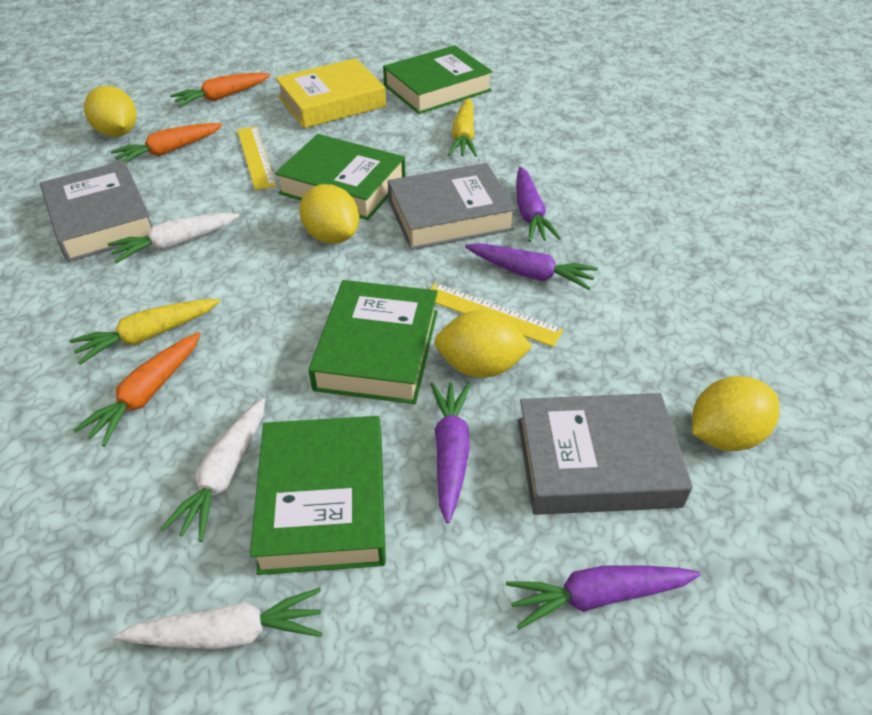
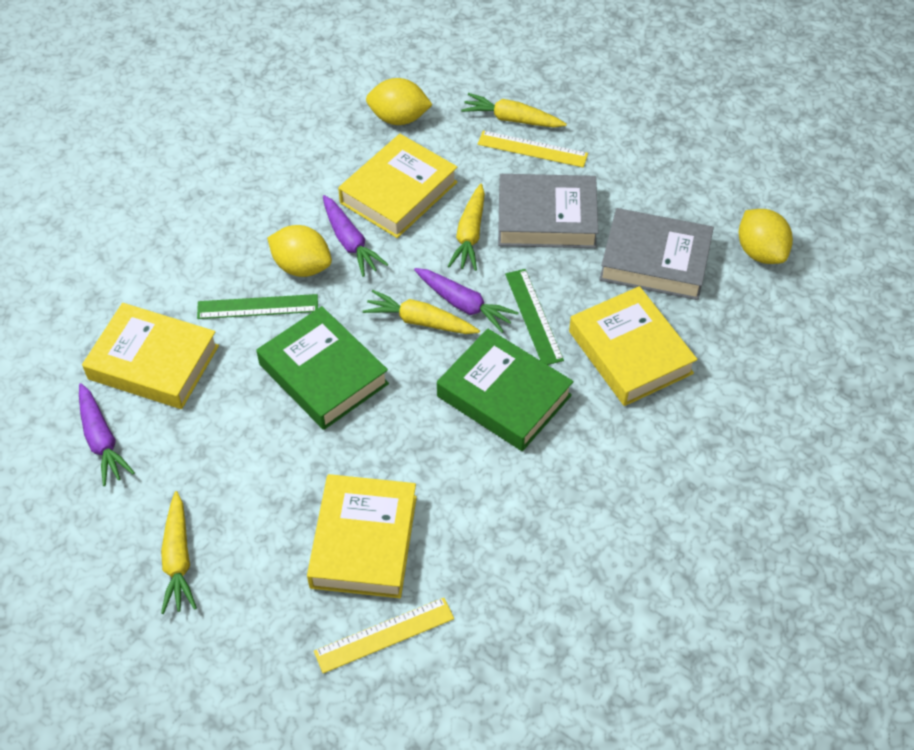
green book: 4 -> 2
green ruler: 0 -> 2
grey book: 3 -> 2
orange carrot: 3 -> 0
purple carrot: 4 -> 3
white carrot: 3 -> 0
yellow book: 1 -> 4
yellow carrot: 2 -> 4
yellow lemon: 4 -> 3

